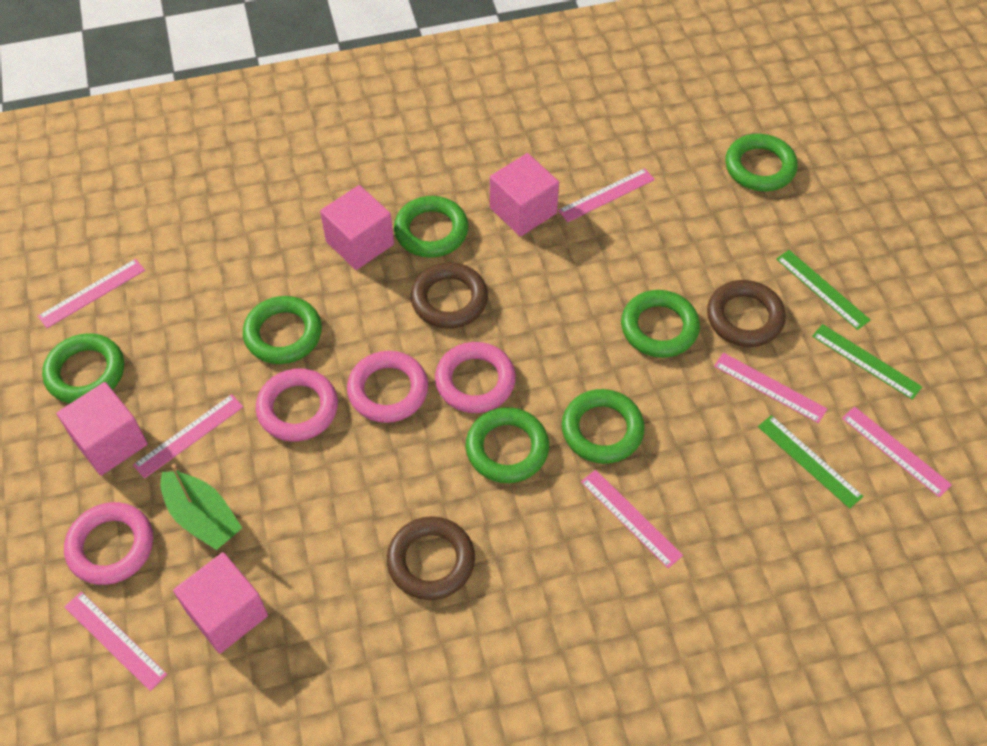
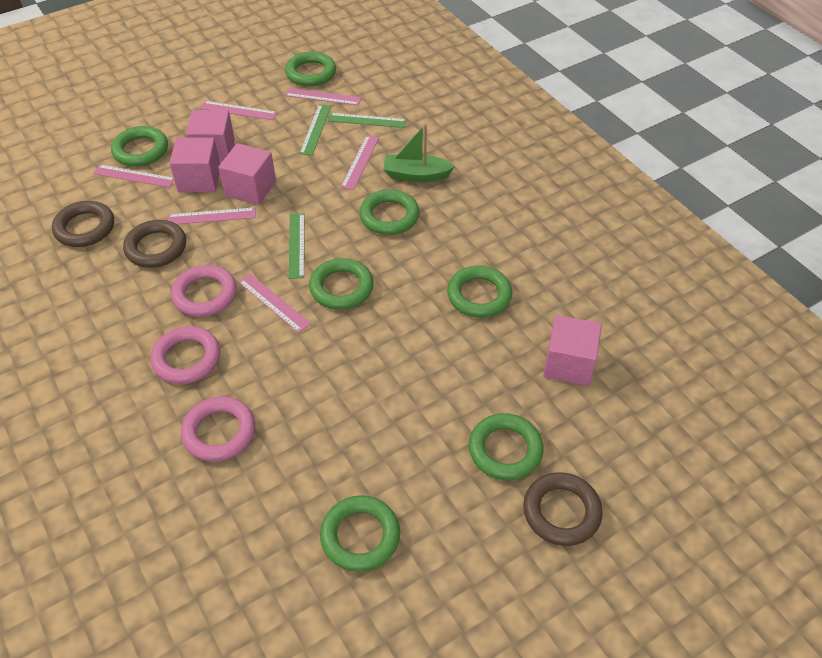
pink ring: 4 -> 3
pink ruler: 7 -> 6

